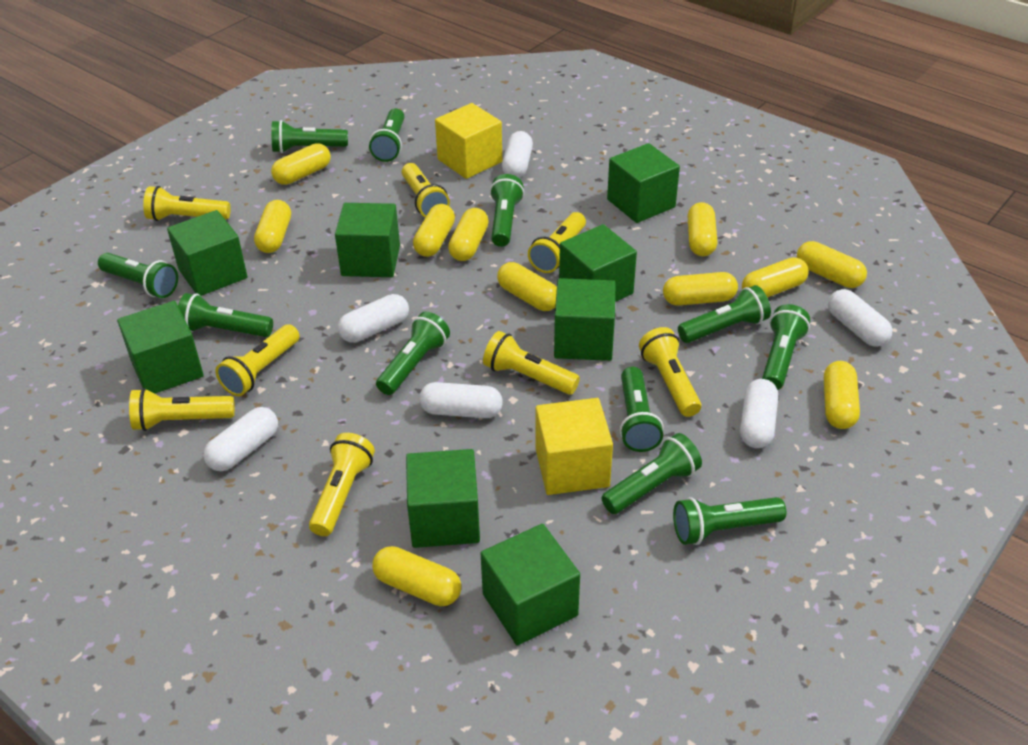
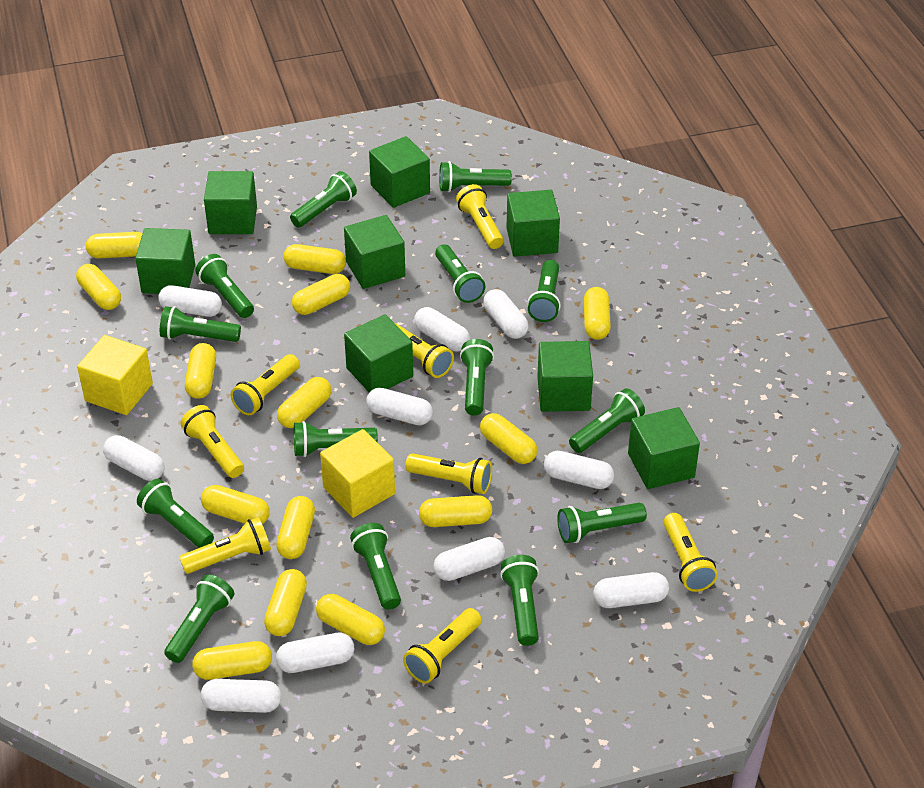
green flashlight: 11 -> 14
white capsule: 6 -> 10
yellow capsule: 11 -> 14

